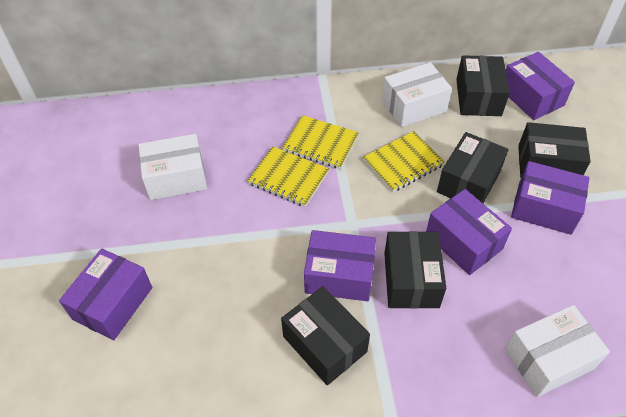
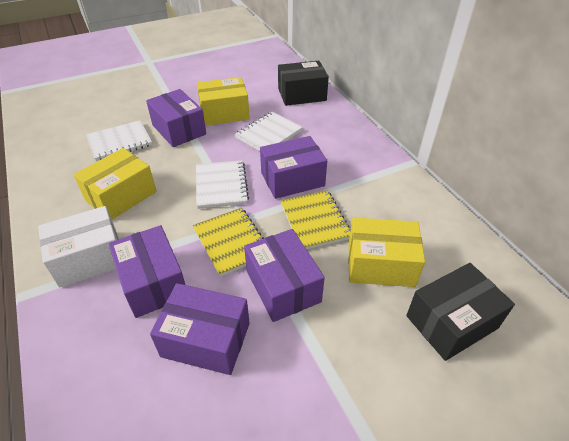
black box: 5 -> 2
white box: 3 -> 1
white notebook: 0 -> 3
yellow box: 0 -> 3
yellow notebook: 3 -> 2

